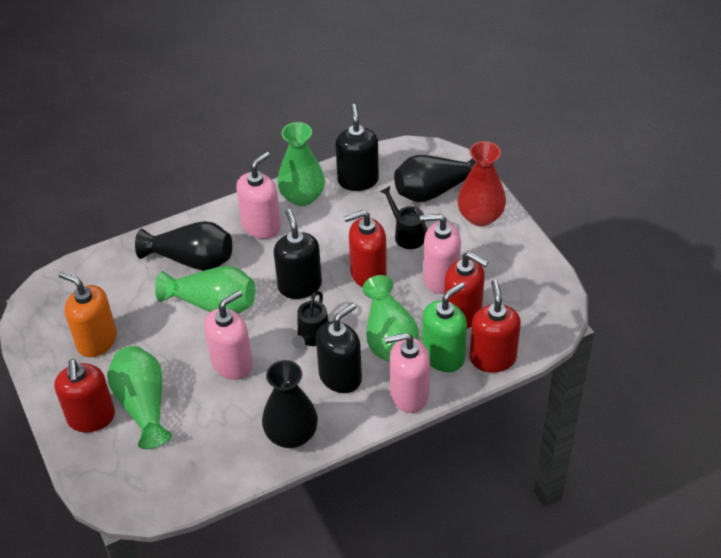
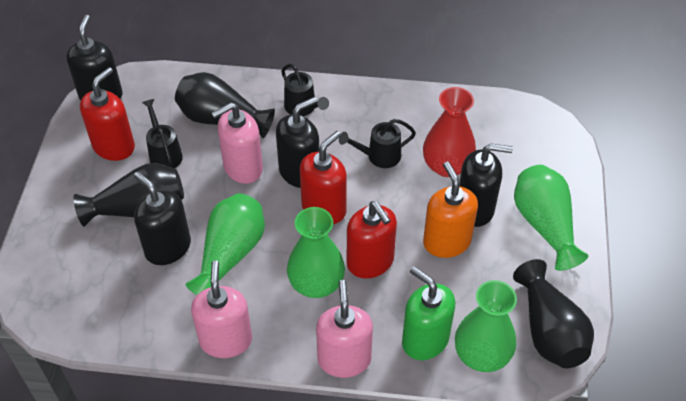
black soap dispenser: 3 -> 4
black watering can: 2 -> 3
pink soap dispenser: 4 -> 3
red soap dispenser: 4 -> 3

